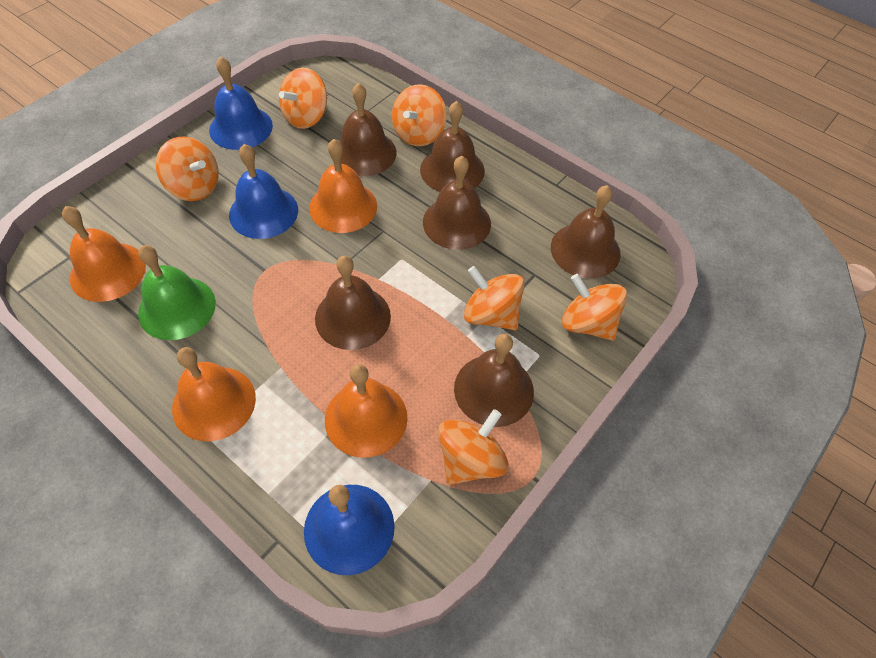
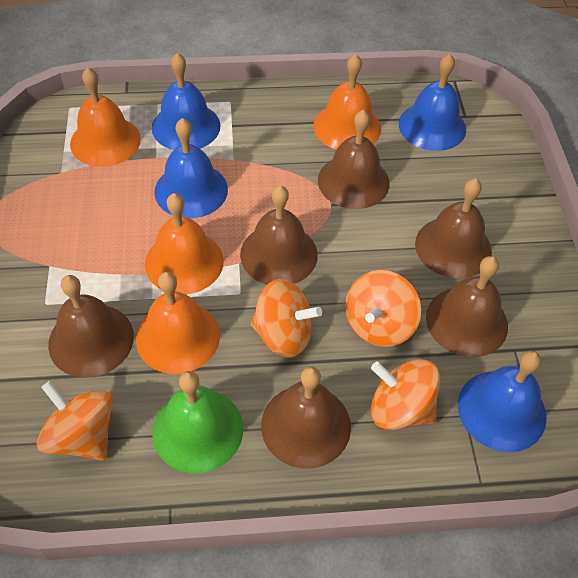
blue bell: 3 -> 4
orange spinning top: 6 -> 4

